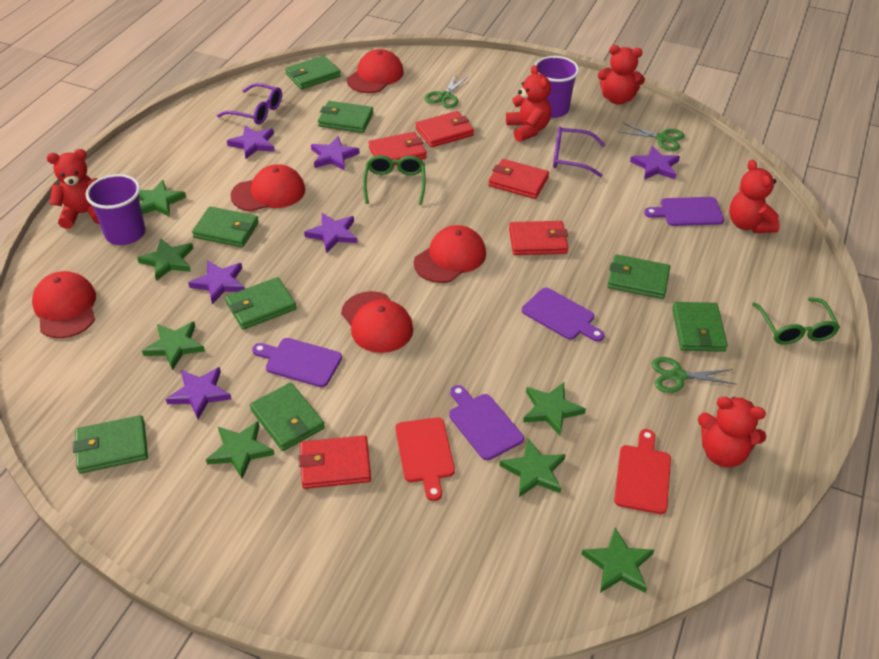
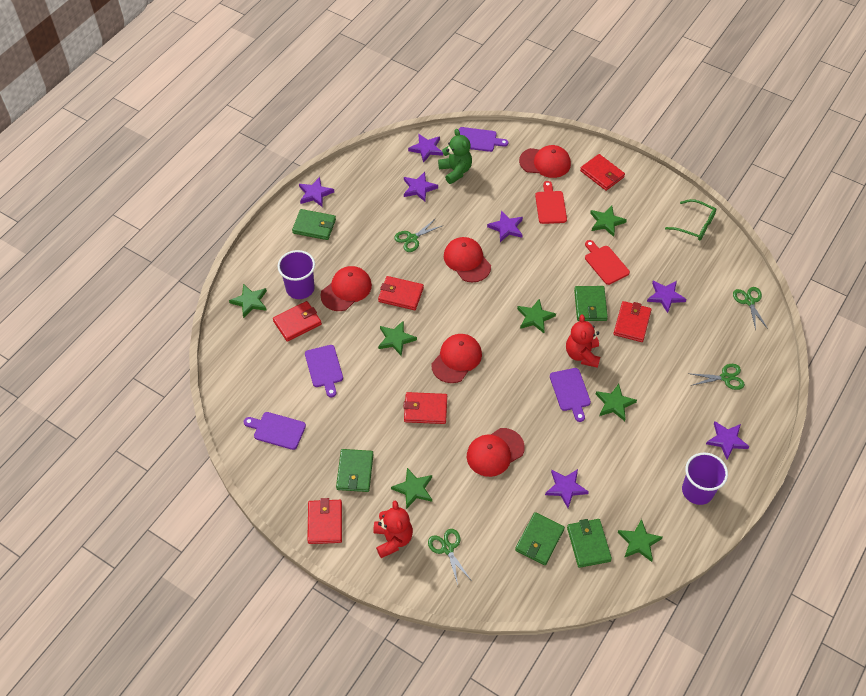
green glasses: 2 -> 1
green scissors: 3 -> 4
green teddy bear: 0 -> 1
green wallet: 8 -> 5
purple glasses: 2 -> 0
purple star: 6 -> 7
red teddy bear: 5 -> 2
red wallet: 5 -> 6

